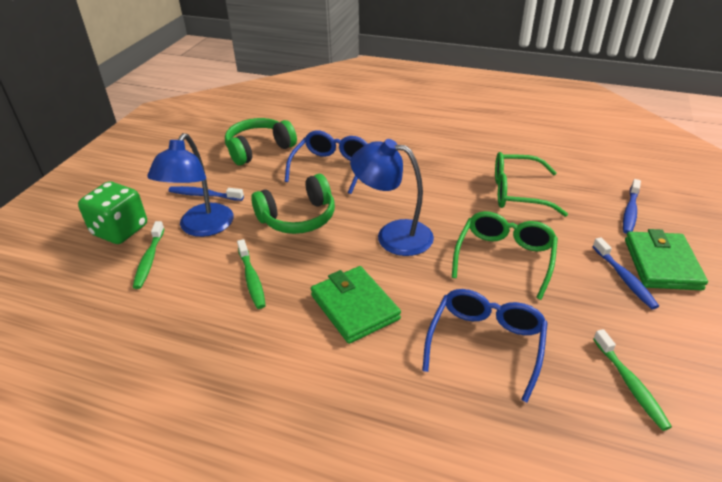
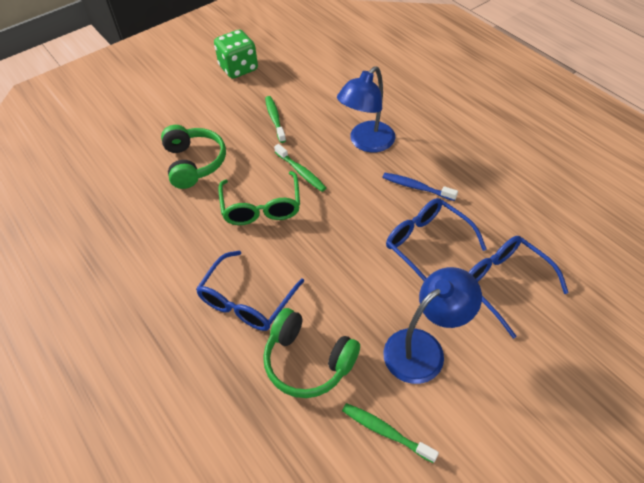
blue glasses: 2 -> 3
blue toothbrush: 3 -> 1
green glasses: 2 -> 1
green wallet: 2 -> 0

